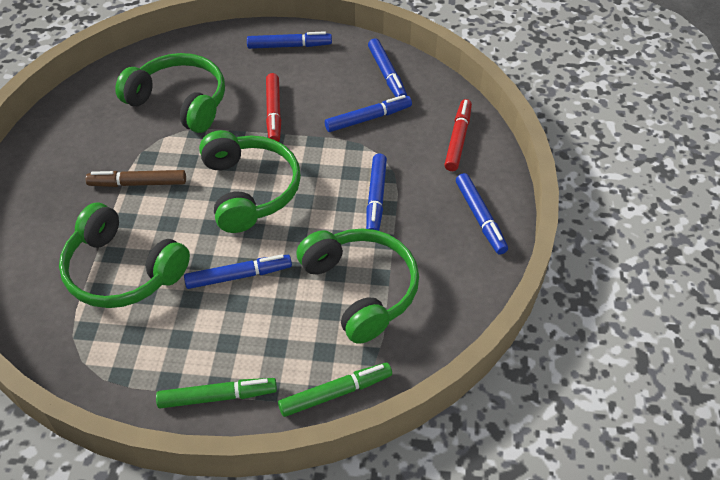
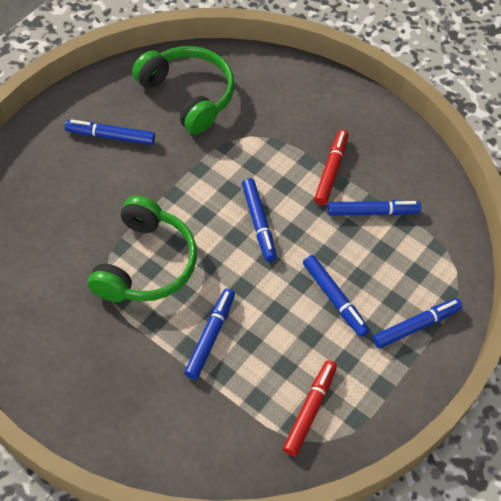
brown marker: 1 -> 0
green headphones: 4 -> 2
green marker: 2 -> 0

